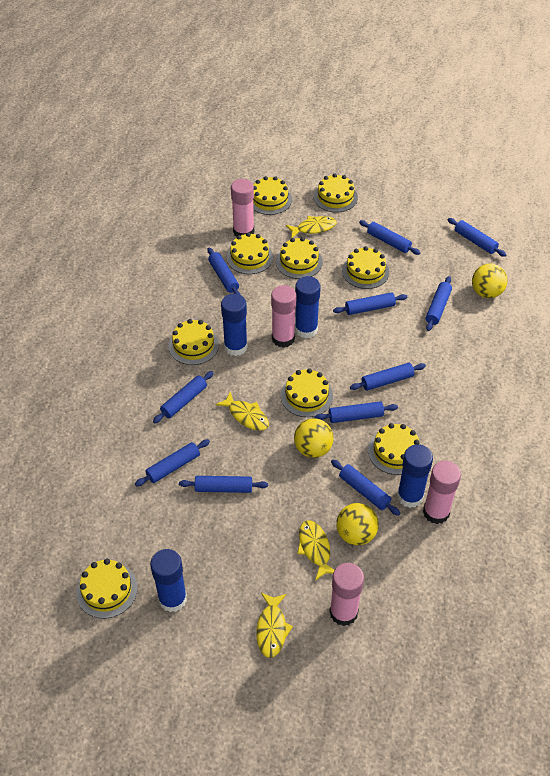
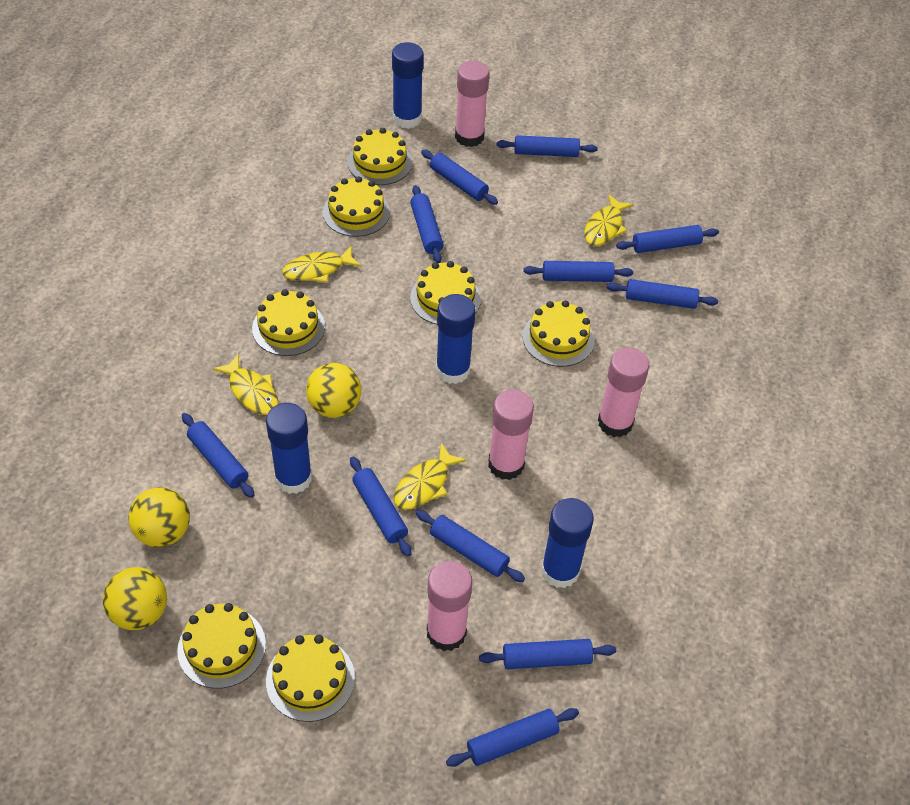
yellow cake: 9 -> 7

